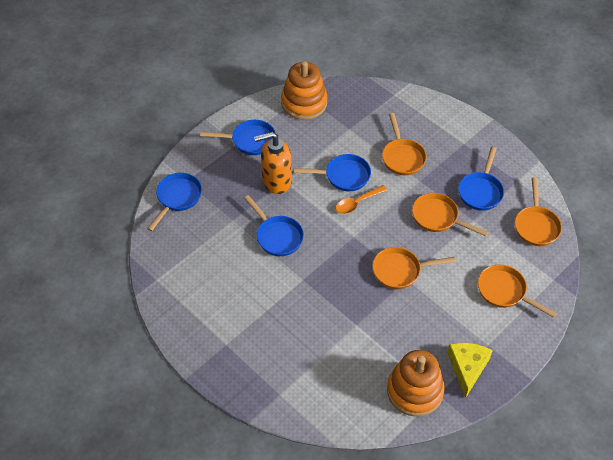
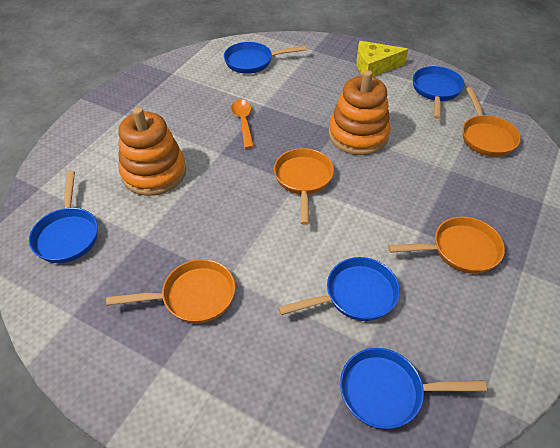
orange pan: 5 -> 4
orange soap dispenser: 1 -> 0

